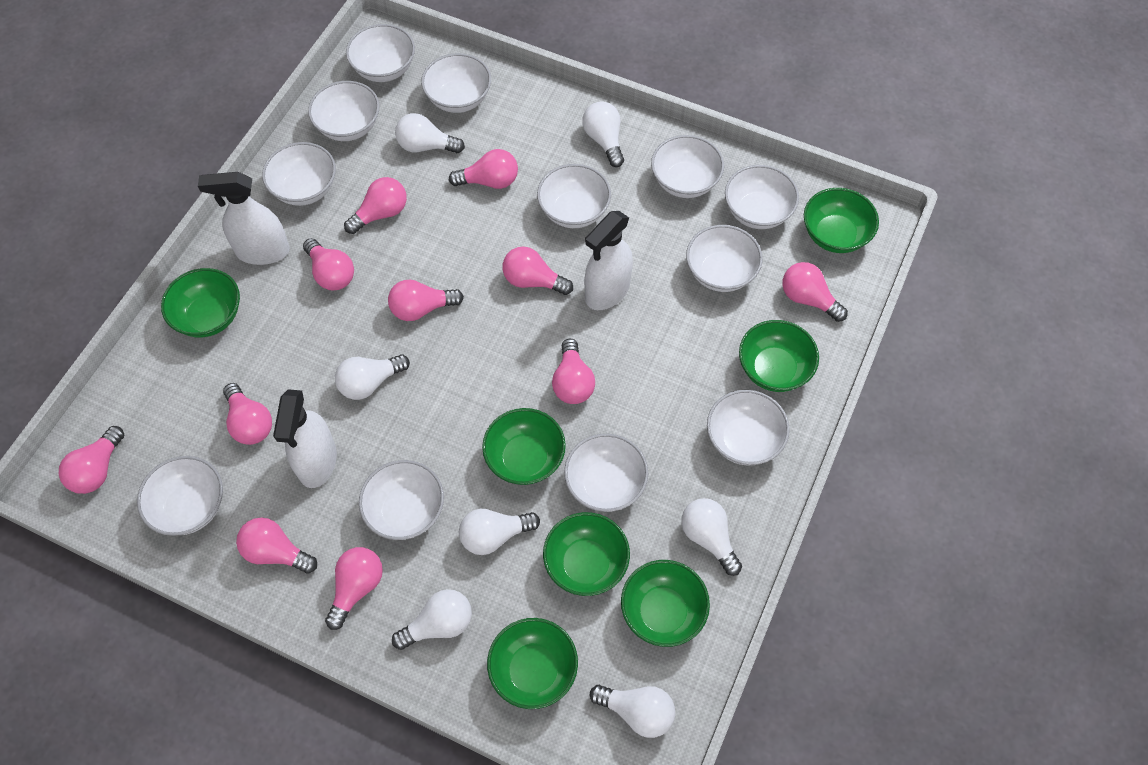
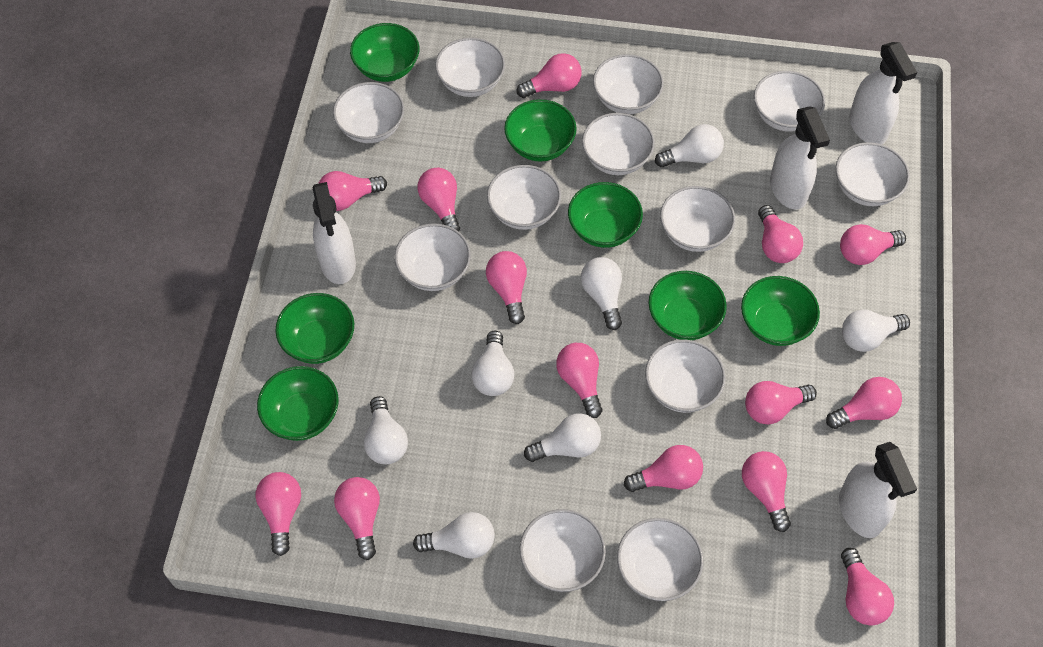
pink light bulb: 11 -> 14
white spray bottle: 3 -> 4

